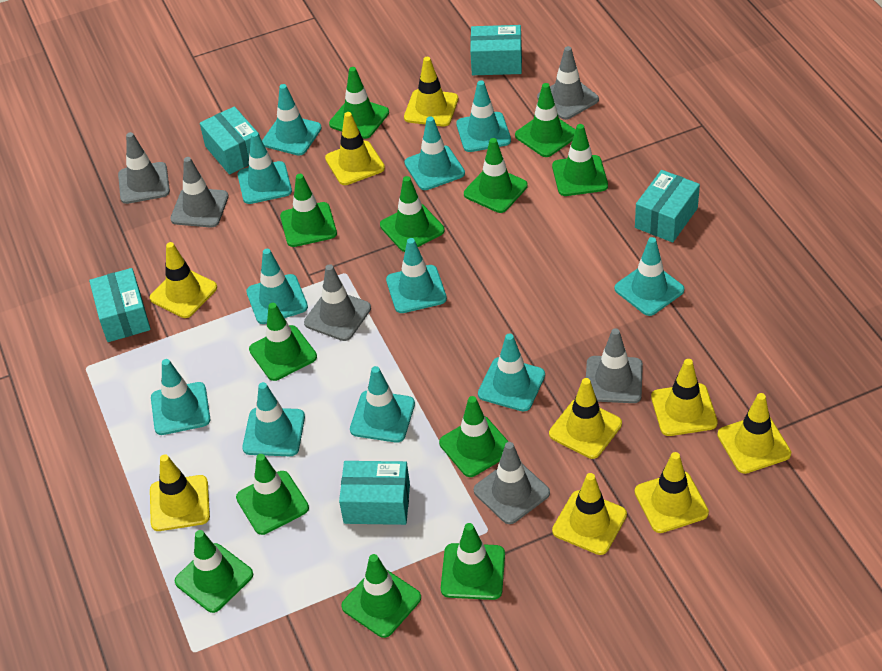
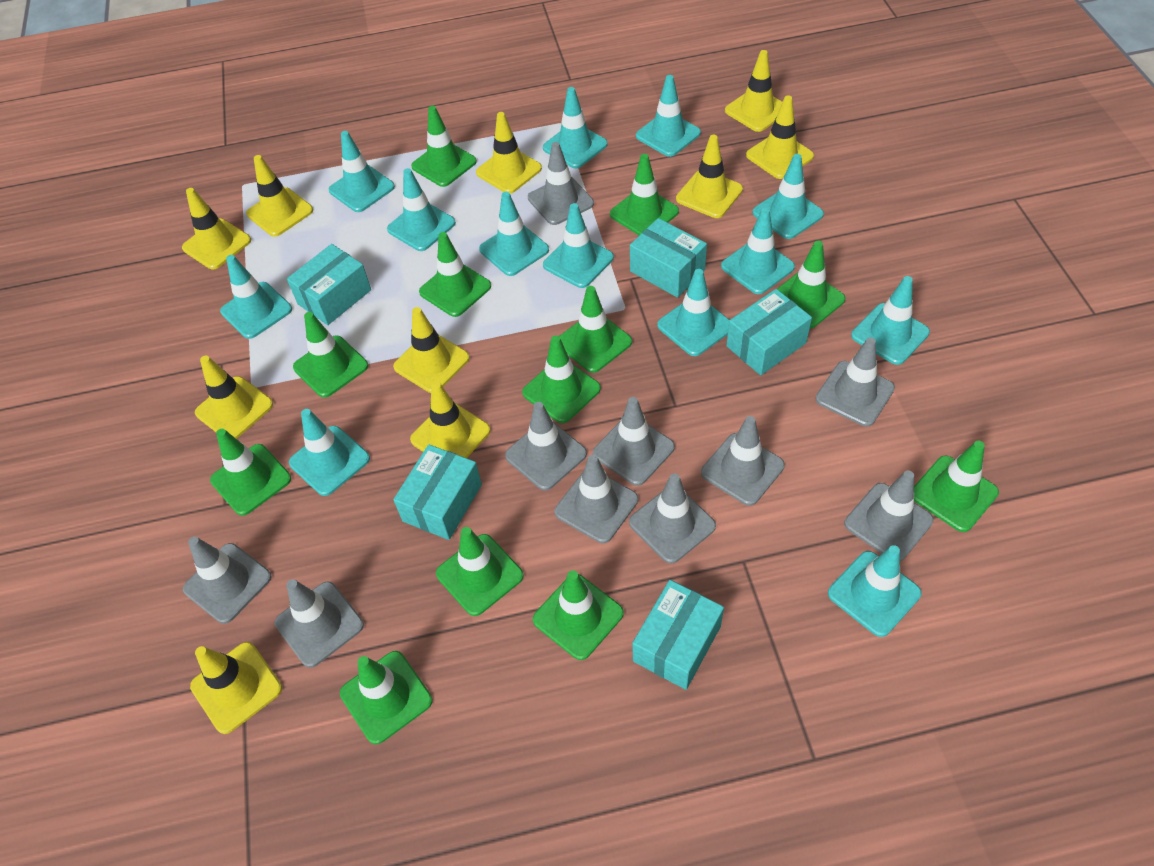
grey traffic cone: 6 -> 10
turquoise traffic cone: 11 -> 13
yellow traffic cone: 9 -> 10

